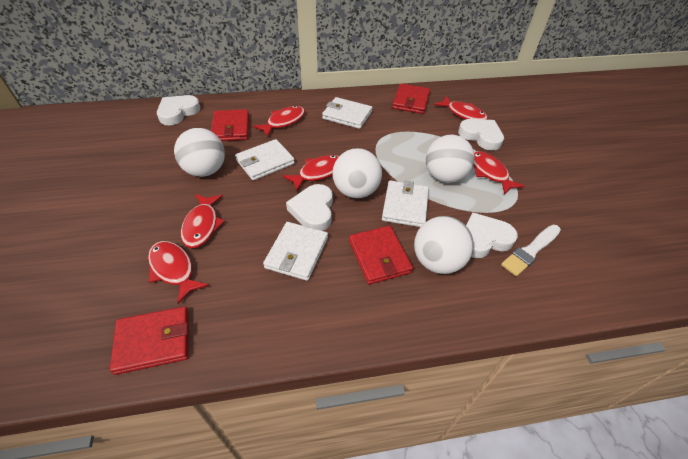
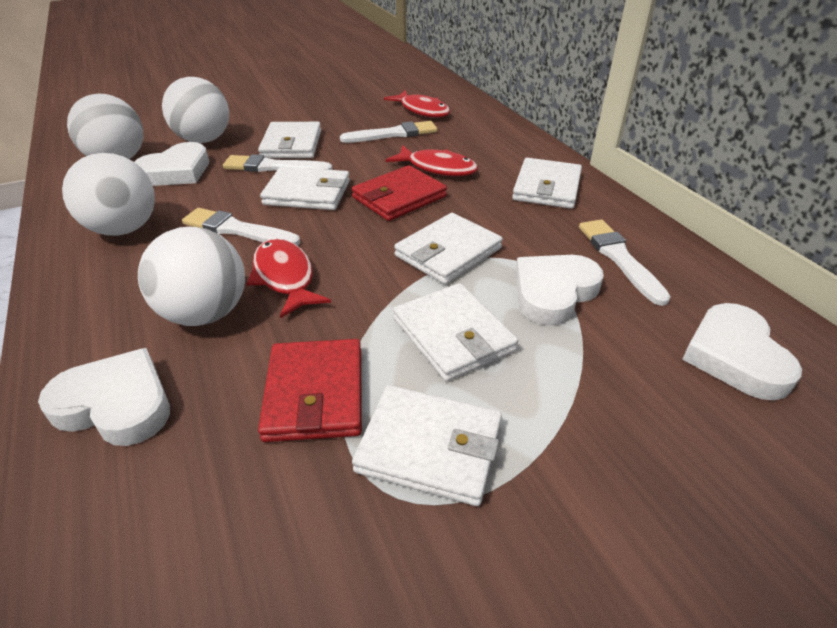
red fish: 6 -> 3
red wallet: 4 -> 2
white brush: 1 -> 4
white wallet: 4 -> 6

